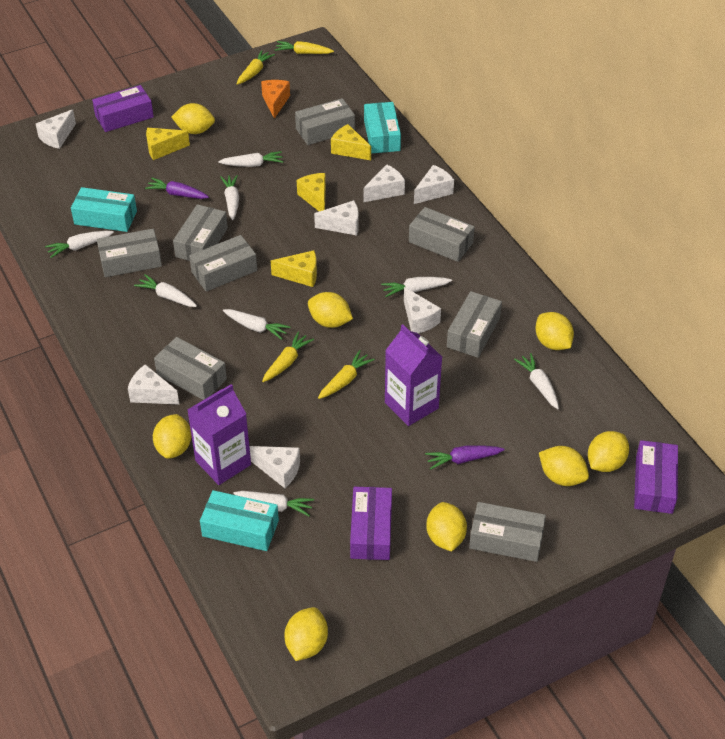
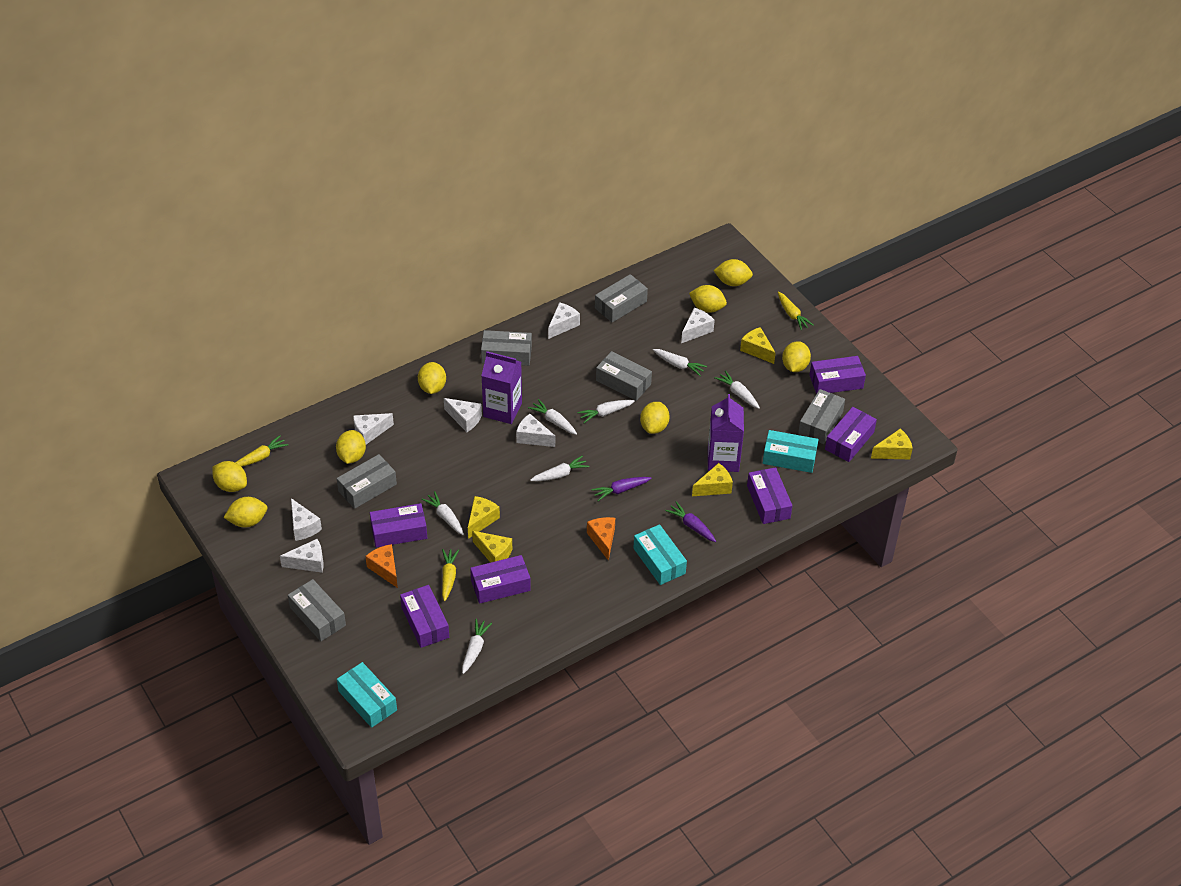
grey box: 8 -> 6
orange cheese: 1 -> 2
purple box: 3 -> 6
white carrot: 8 -> 7
yellow carrot: 4 -> 3
yellow cheese: 4 -> 5

